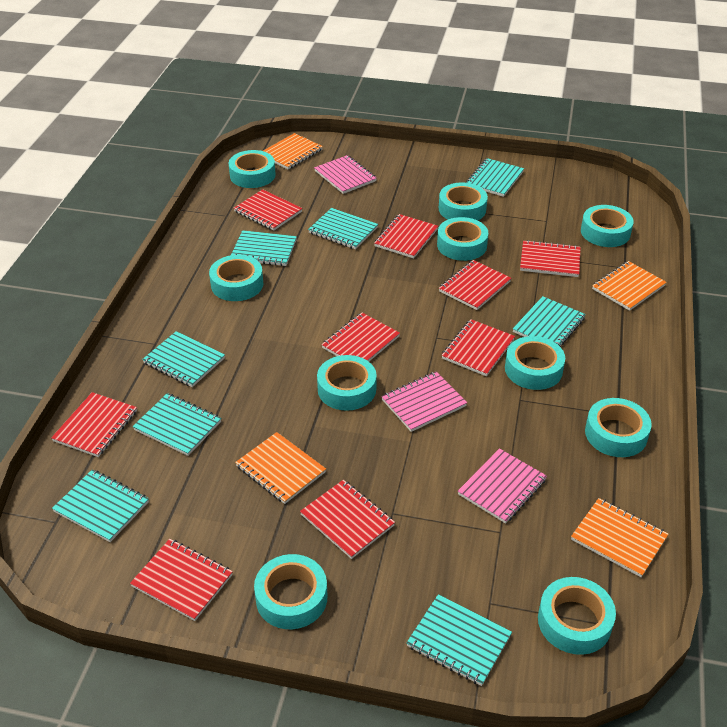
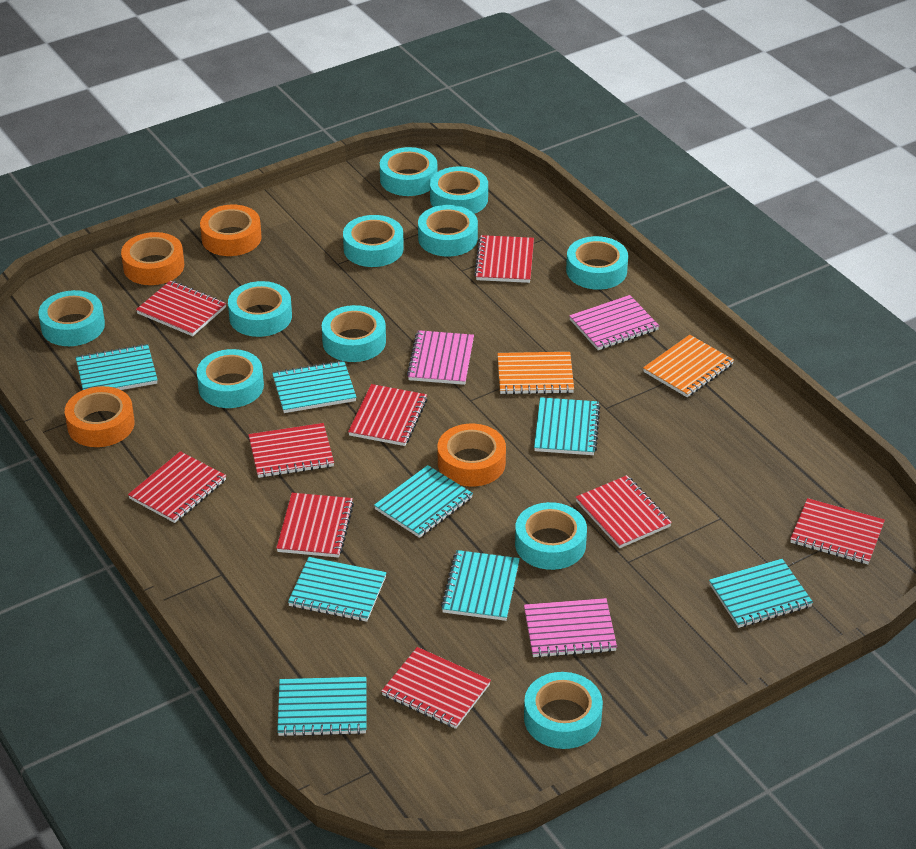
orange notebook: 4 -> 2
orange tape: 0 -> 4
turquoise tape: 10 -> 11

